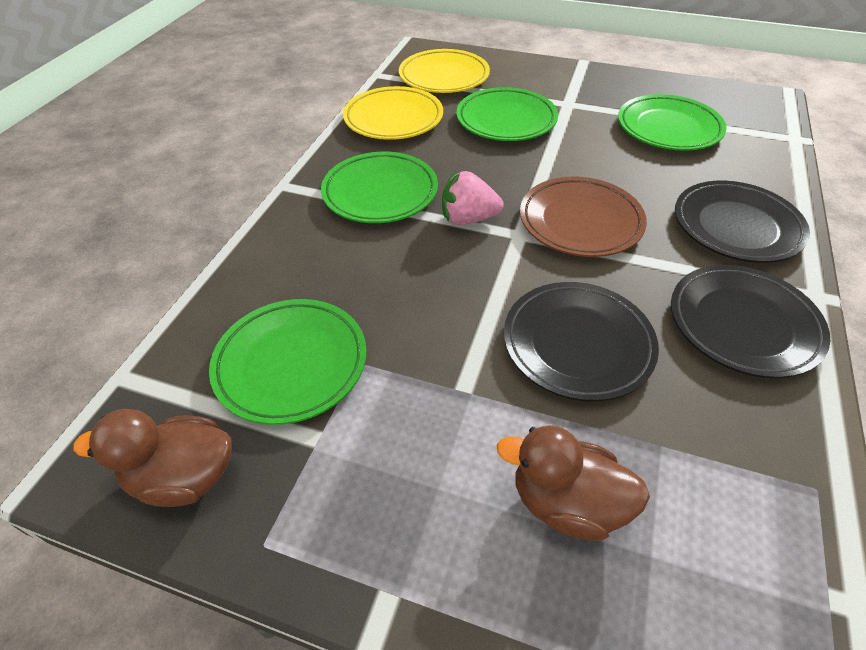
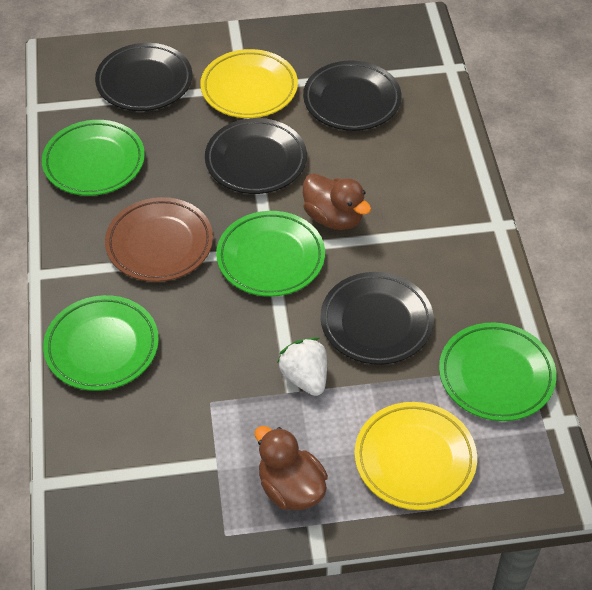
black plate: 3 -> 4
pink strawberry: 1 -> 0
white strawberry: 0 -> 1

